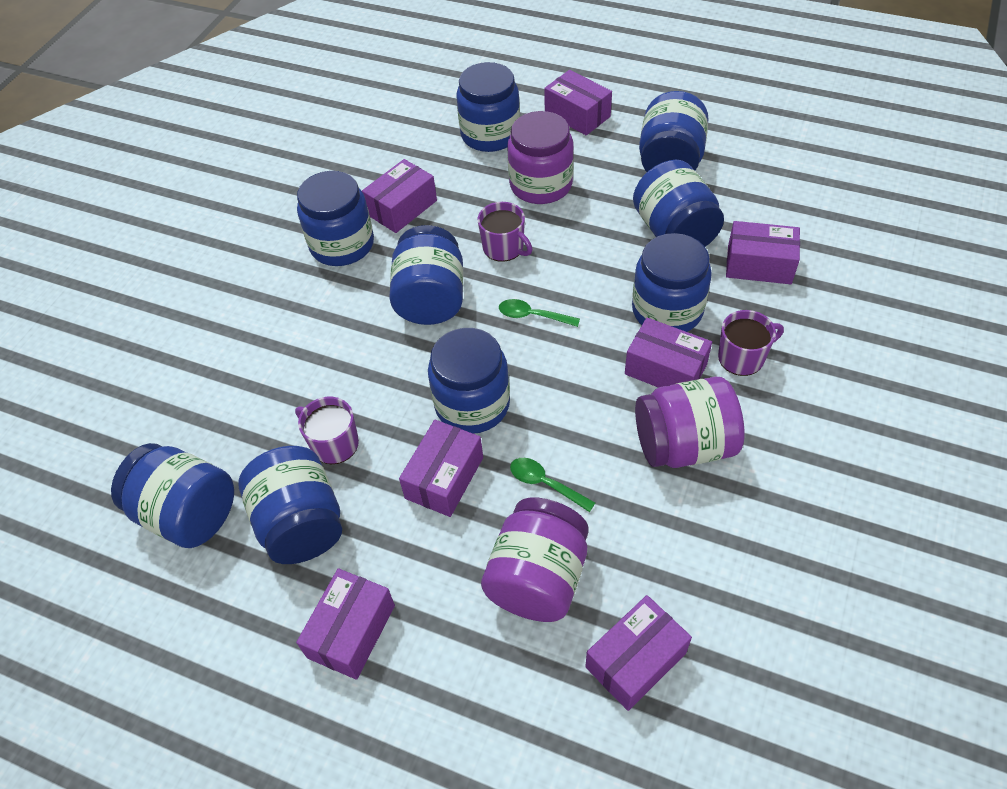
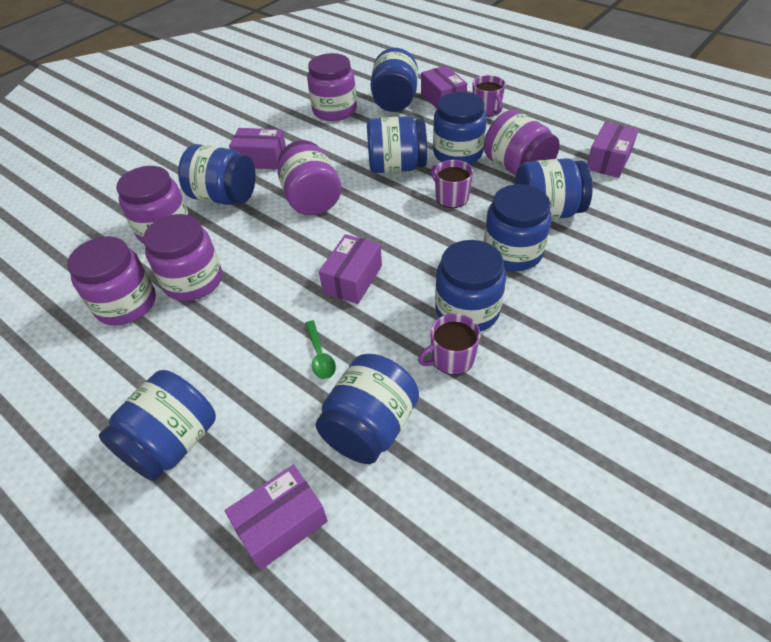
green spoon: 2 -> 1
purple box: 7 -> 5
purple jar: 3 -> 6

